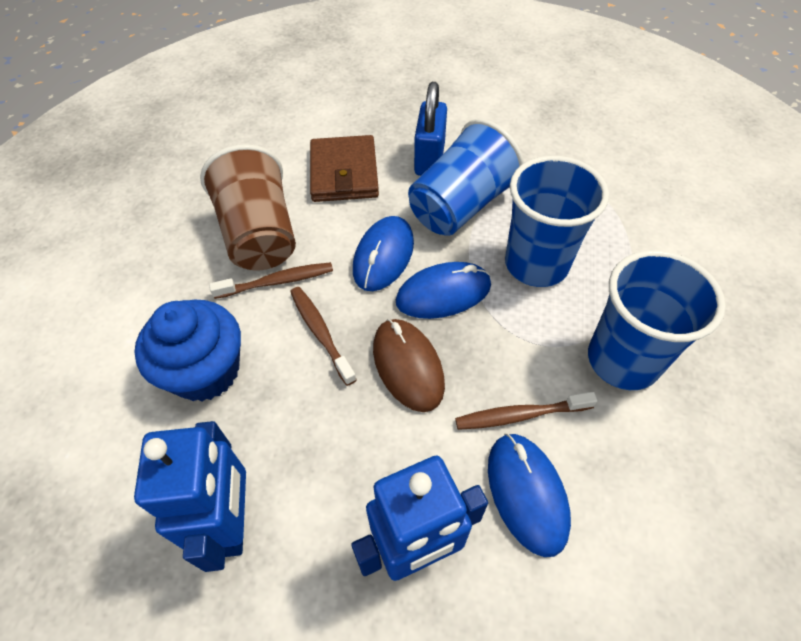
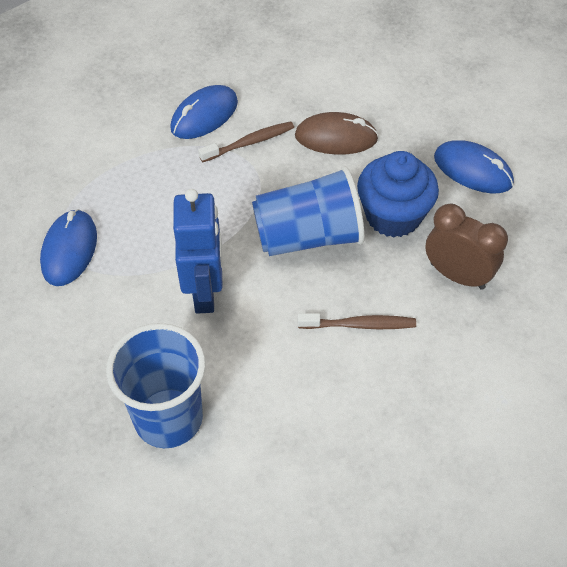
blue cup: 3 -> 2
blue padlock: 1 -> 0
blue robot: 2 -> 1
brown clock: 0 -> 1
brown cup: 1 -> 0
brown toothbrush: 3 -> 2
brown wallet: 1 -> 0

